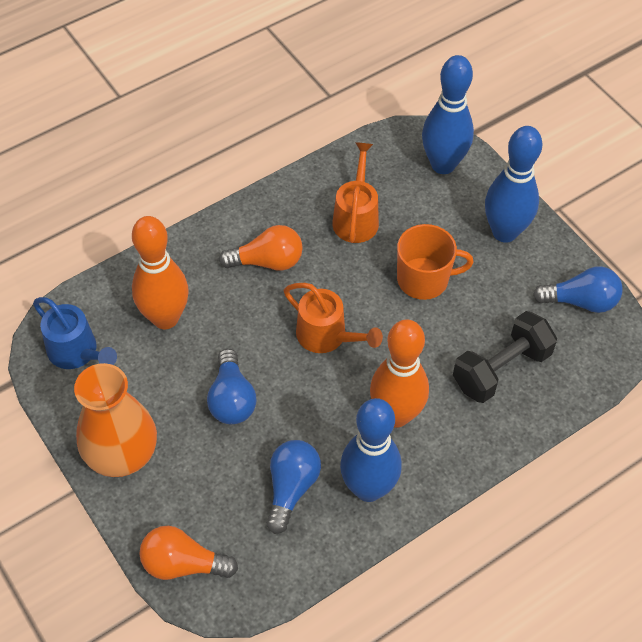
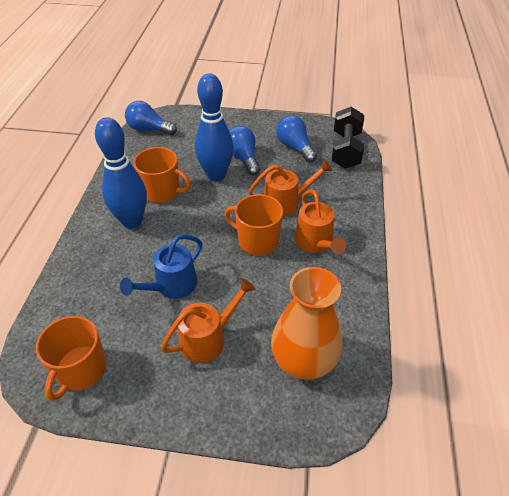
blue bowling pin: 3 -> 2
orange bowling pin: 2 -> 0
orange light bulb: 2 -> 0
orange mug: 1 -> 3
orange watering can: 2 -> 3

